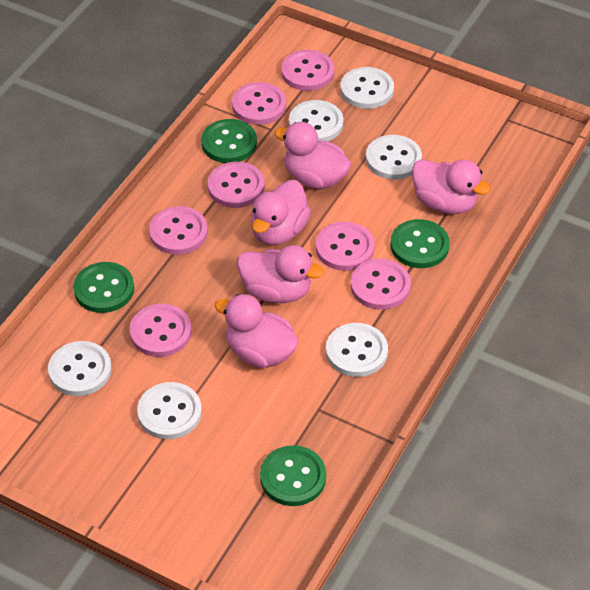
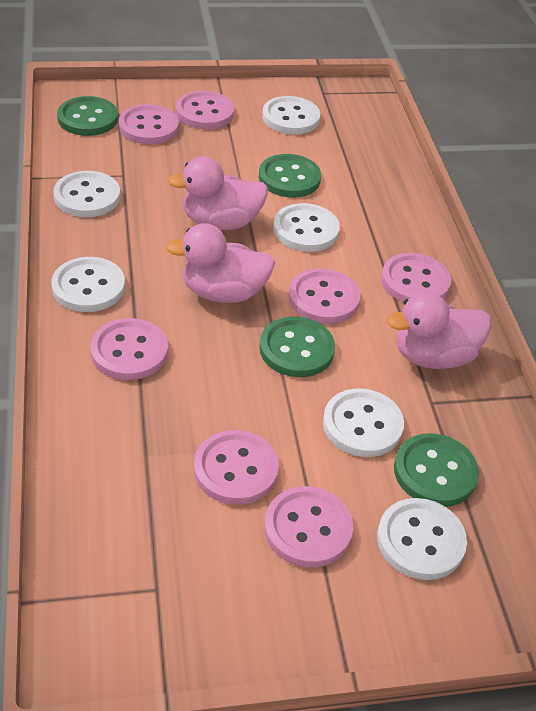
pink duck: 5 -> 3

